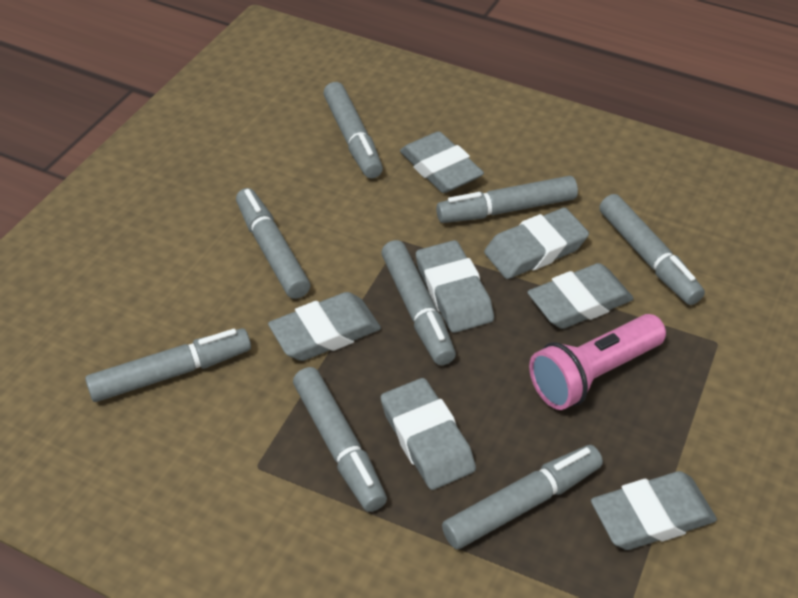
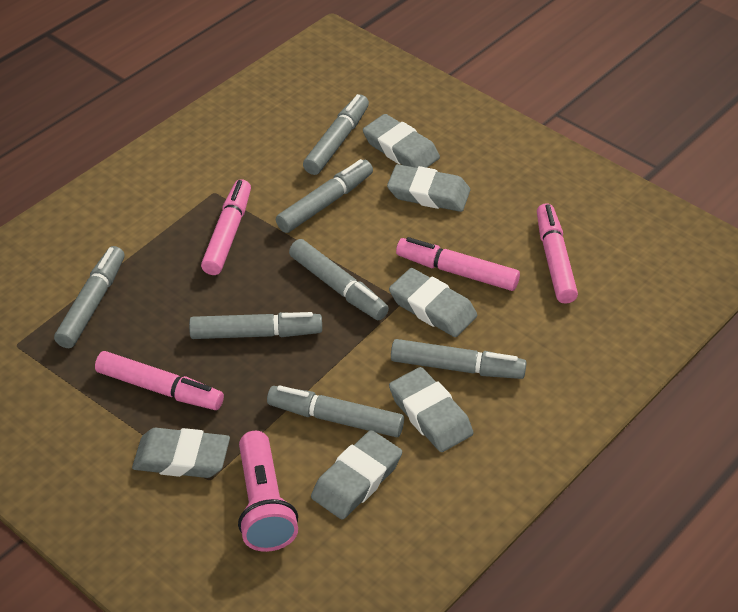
grey eraser: 7 -> 6
grey marker: 8 -> 7
pink marker: 0 -> 4

